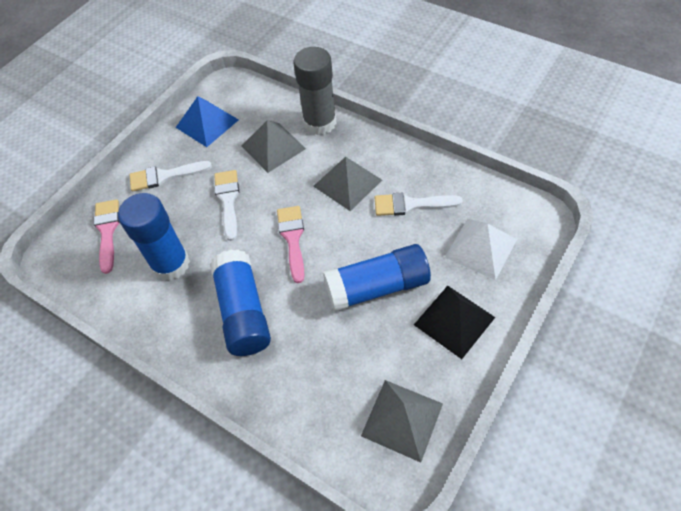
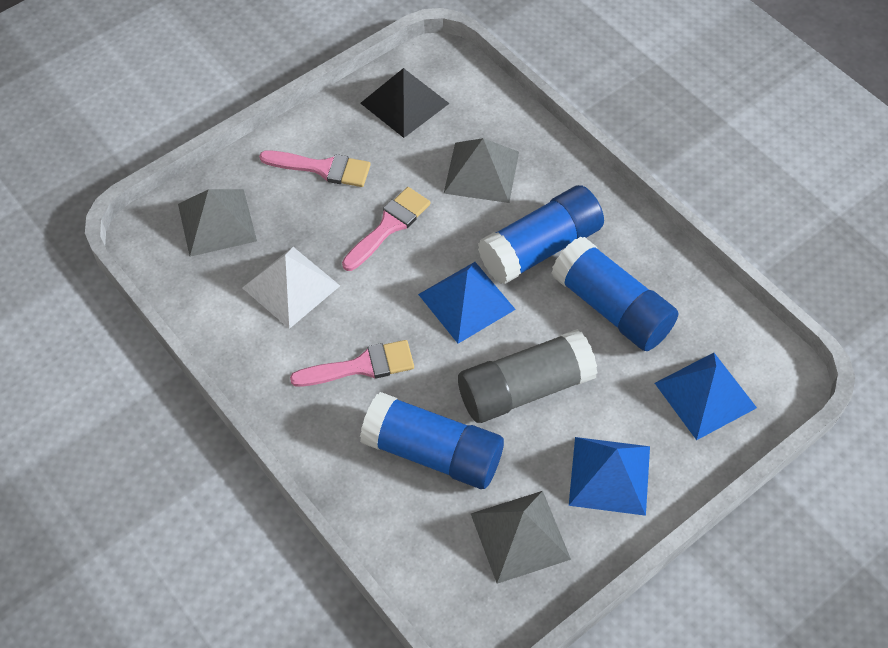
blue pyramid: 1 -> 3
pink brush: 2 -> 3
white brush: 3 -> 0

